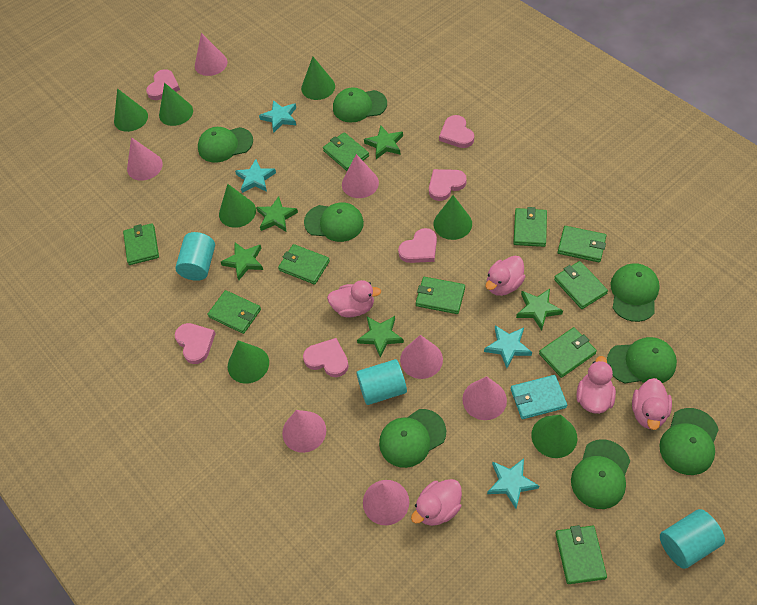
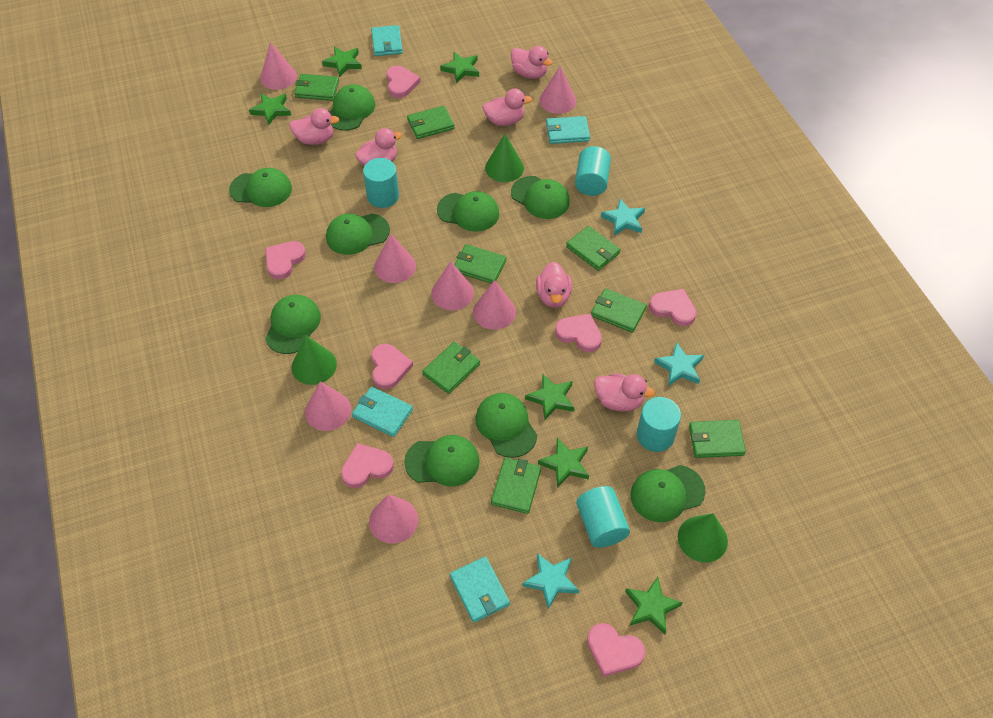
green cap: 8 -> 9
green cone: 7 -> 3
green star: 5 -> 6
green wallet: 10 -> 8
pink duck: 5 -> 6
pink heart: 6 -> 7
turquoise cylinder: 3 -> 4
turquoise star: 4 -> 3
turquoise wallet: 1 -> 4

